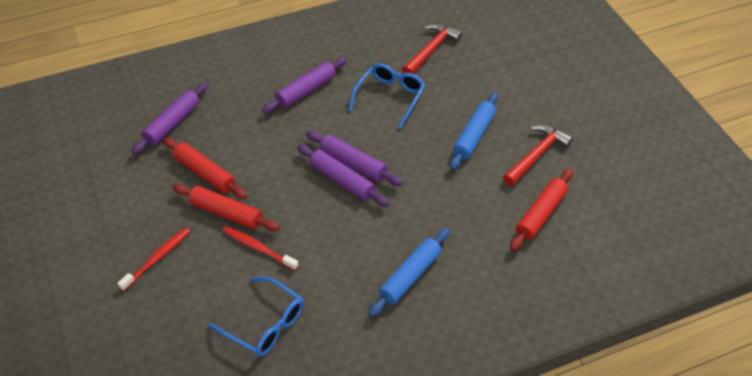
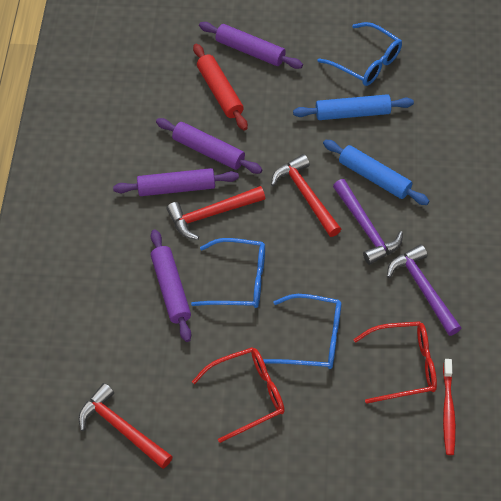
blue glasses: 2 -> 3
purple hammer: 0 -> 2
red glasses: 0 -> 2
red hammer: 2 -> 3
red rolling pin: 3 -> 1
red toothbrush: 2 -> 1

